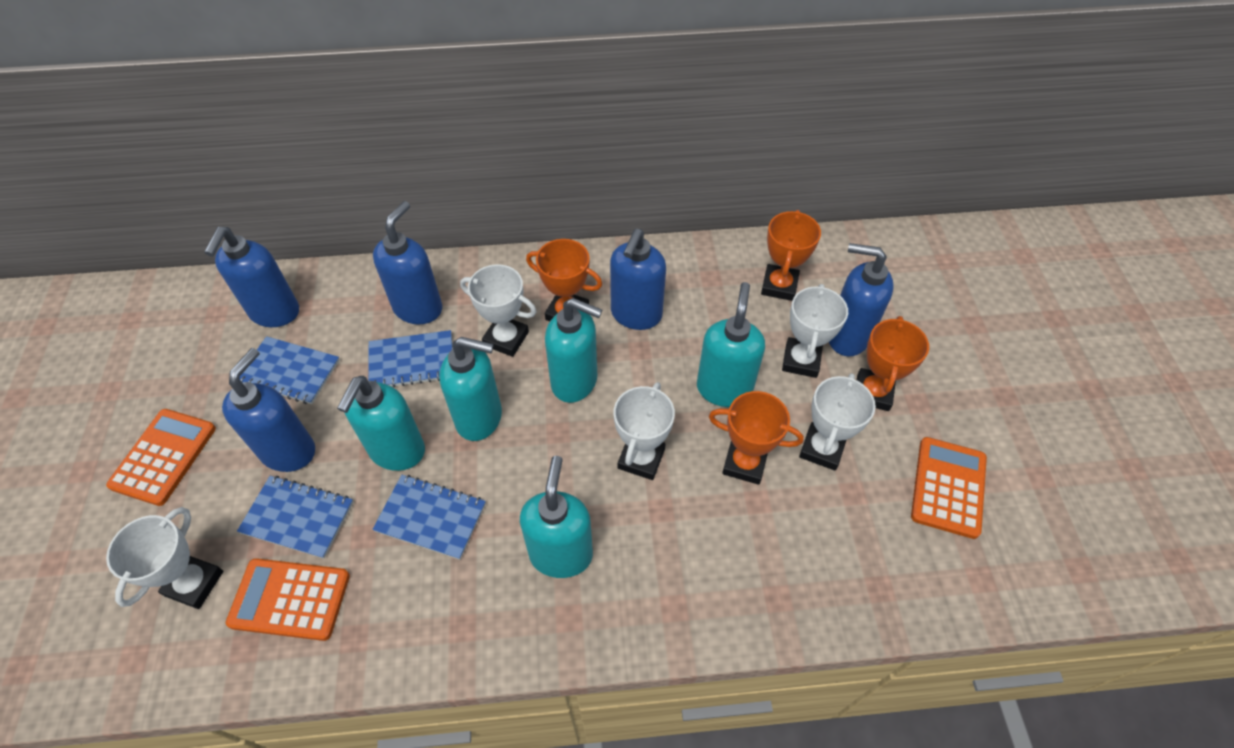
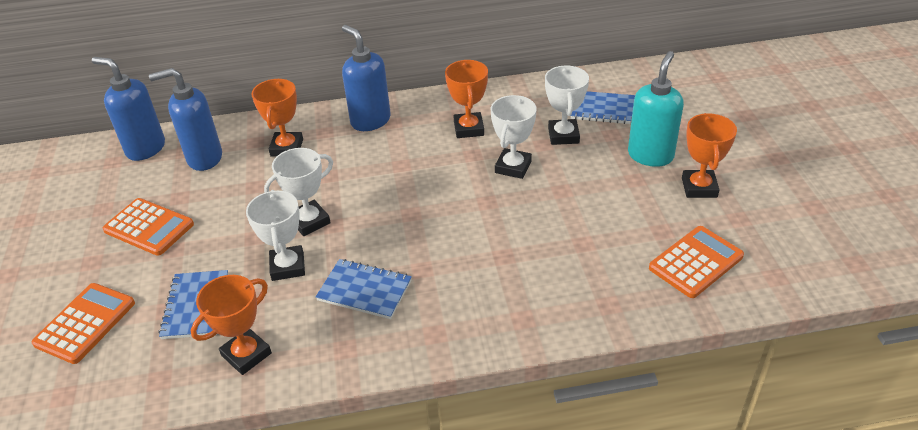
blue notebook: 4 -> 3
blue soap dispenser: 5 -> 3
turquoise soap dispenser: 5 -> 1
white trophy: 5 -> 4

